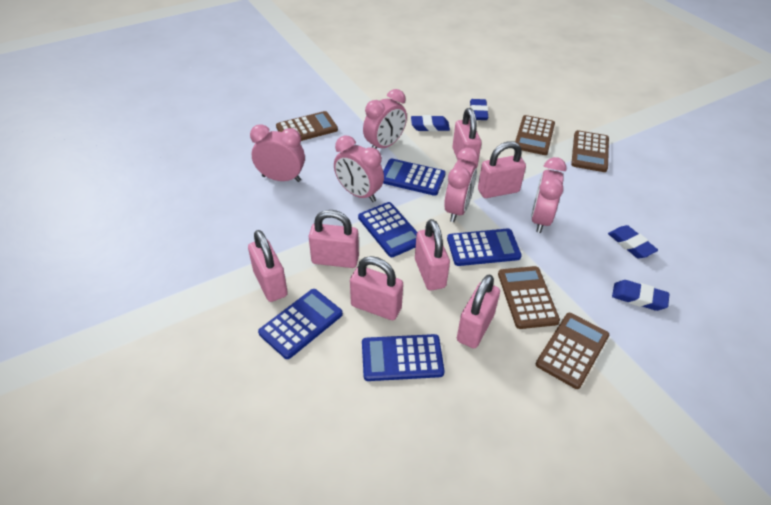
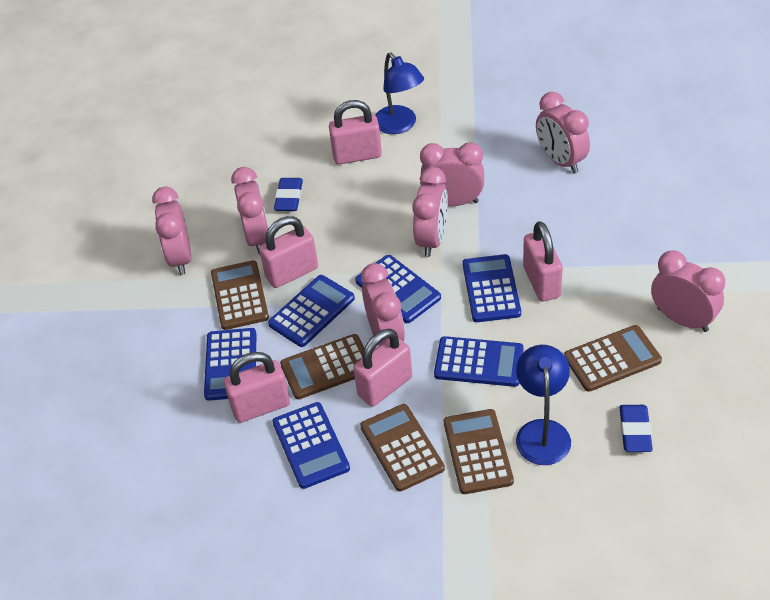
blue calculator: 5 -> 6
blue eraser: 4 -> 2
blue lamp: 0 -> 2
pink clock: 5 -> 7
pink padlock: 7 -> 5

